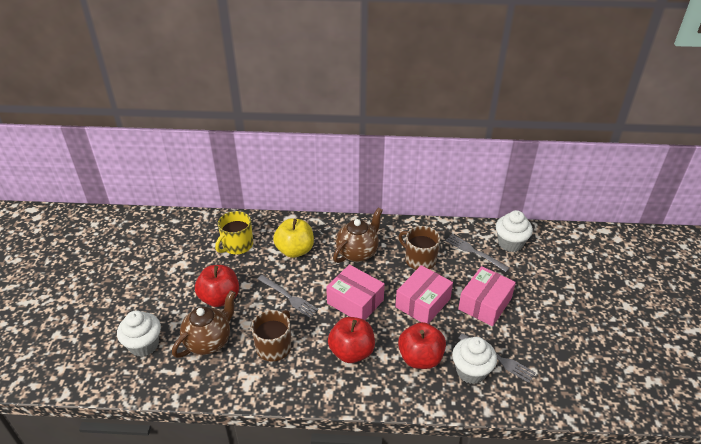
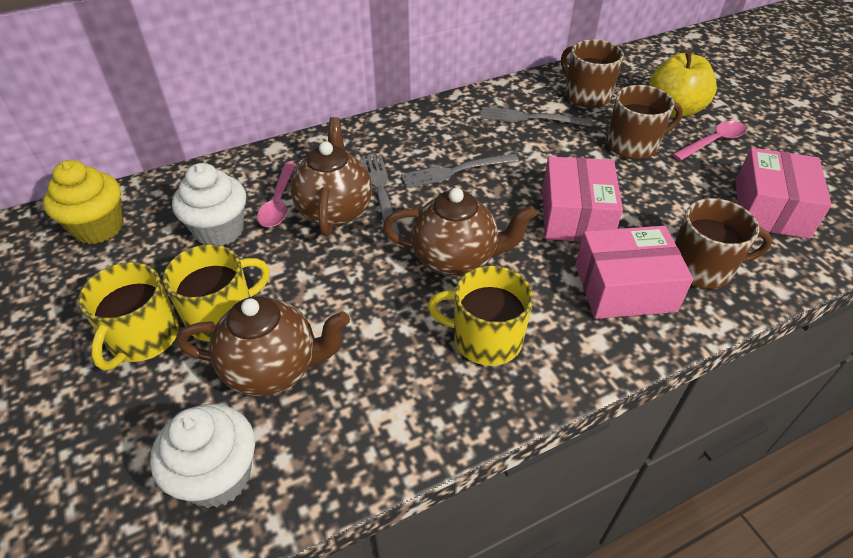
brown mug: 2 -> 3
brown teapot: 2 -> 3
pink spoon: 0 -> 2
red apple: 3 -> 0
white cupcake: 3 -> 2
yellow cupcake: 0 -> 1
yellow mug: 1 -> 3

